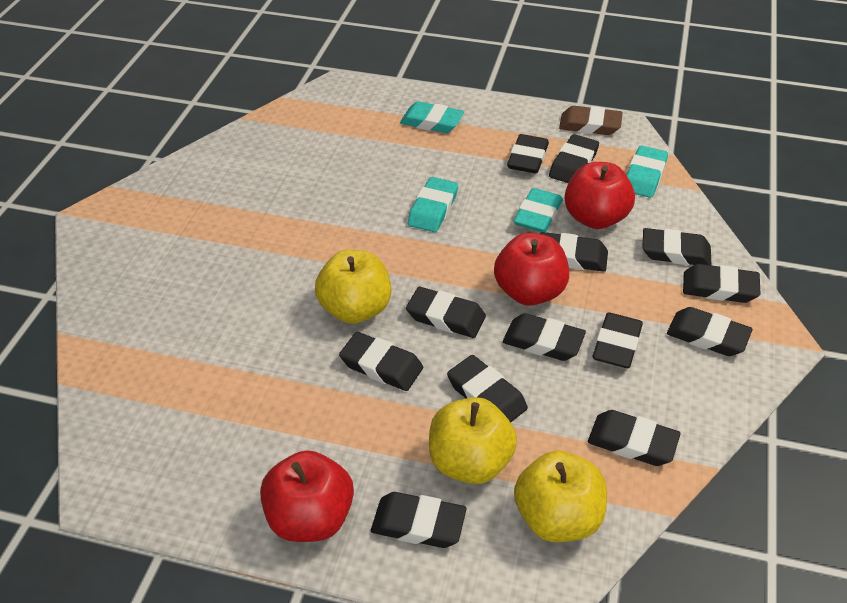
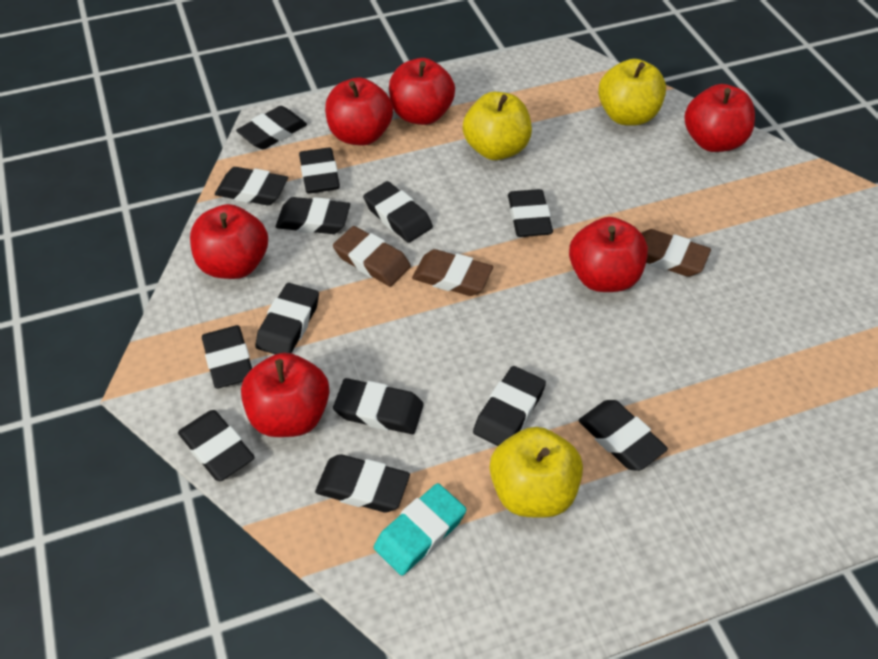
brown eraser: 1 -> 3
red apple: 3 -> 6
turquoise eraser: 4 -> 1

